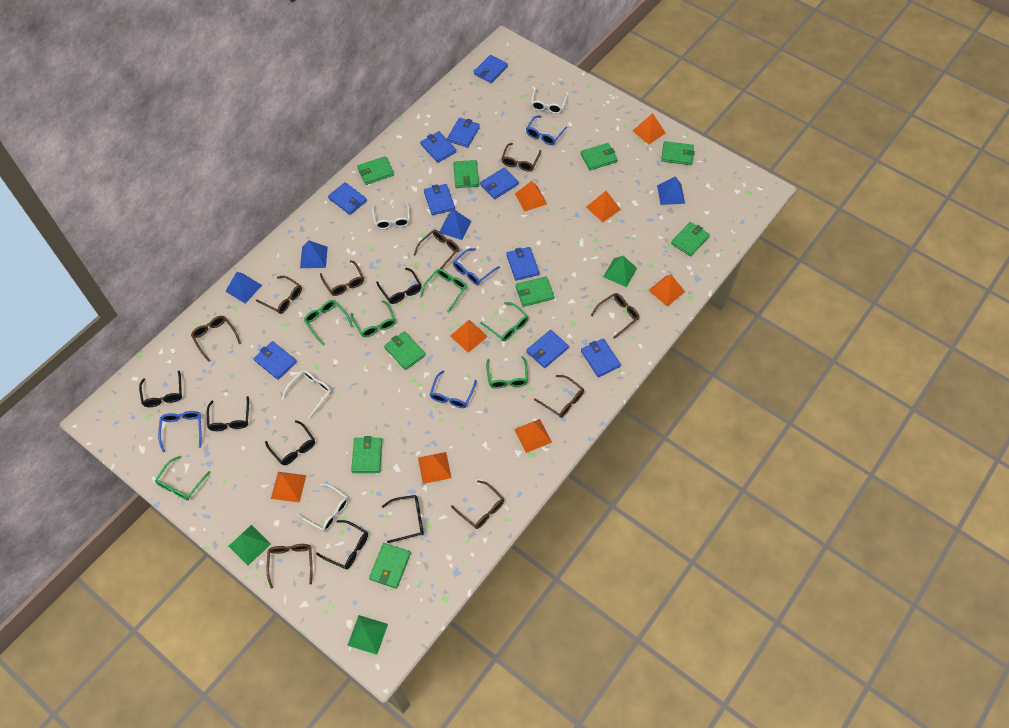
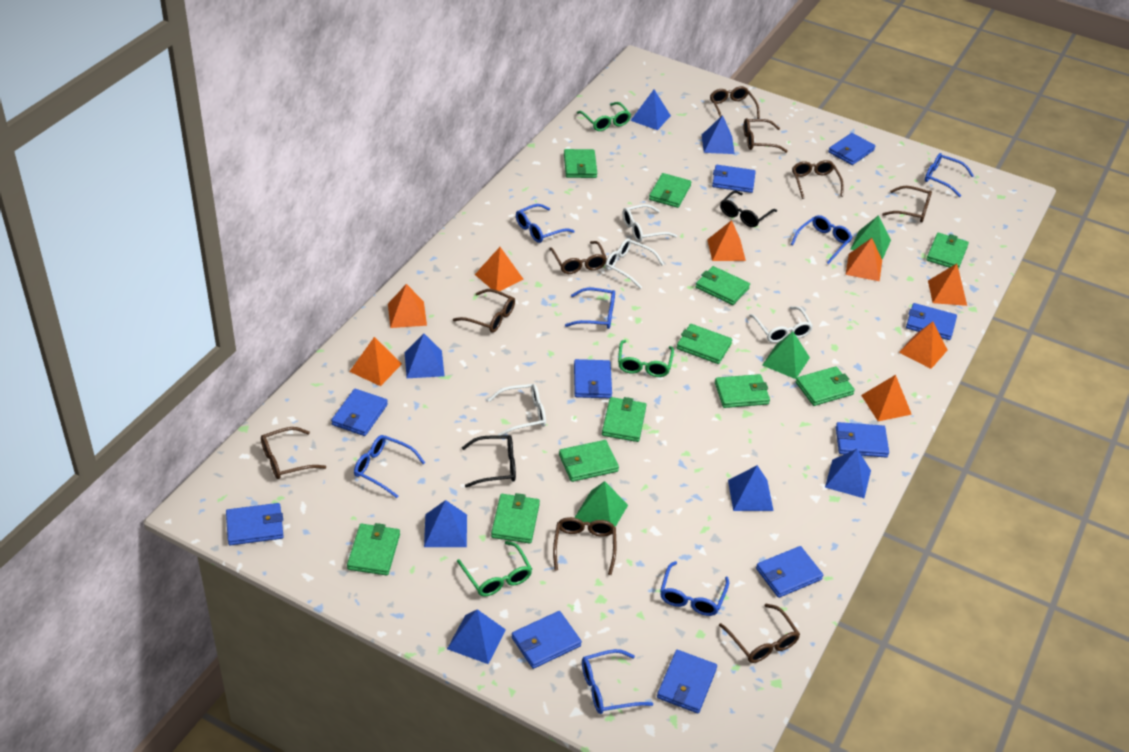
black glasses: 6 -> 2
blue glasses: 4 -> 7
blue pyramid: 4 -> 7
green glasses: 6 -> 3
green wallet: 9 -> 11

